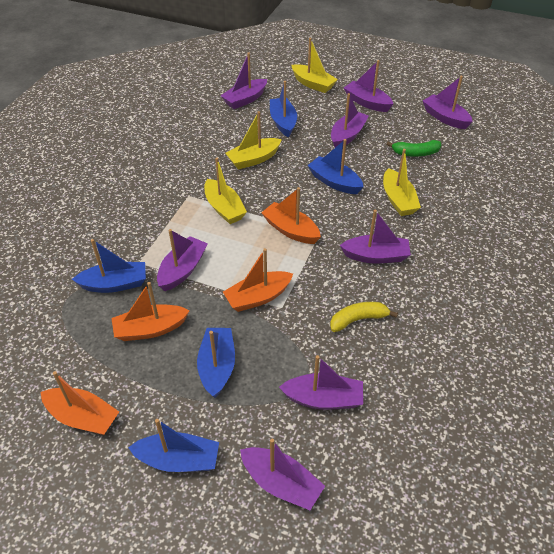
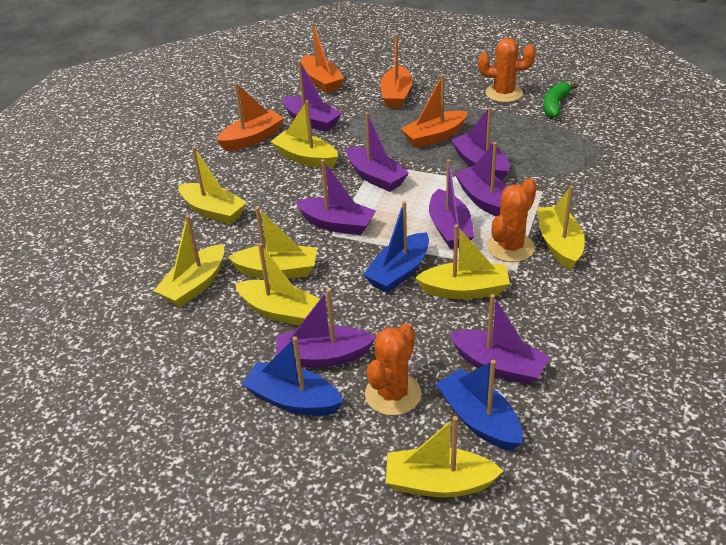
blue boat: 5 -> 3
orange cactus: 0 -> 3
yellow banana: 1 -> 0
yellow boat: 4 -> 8

